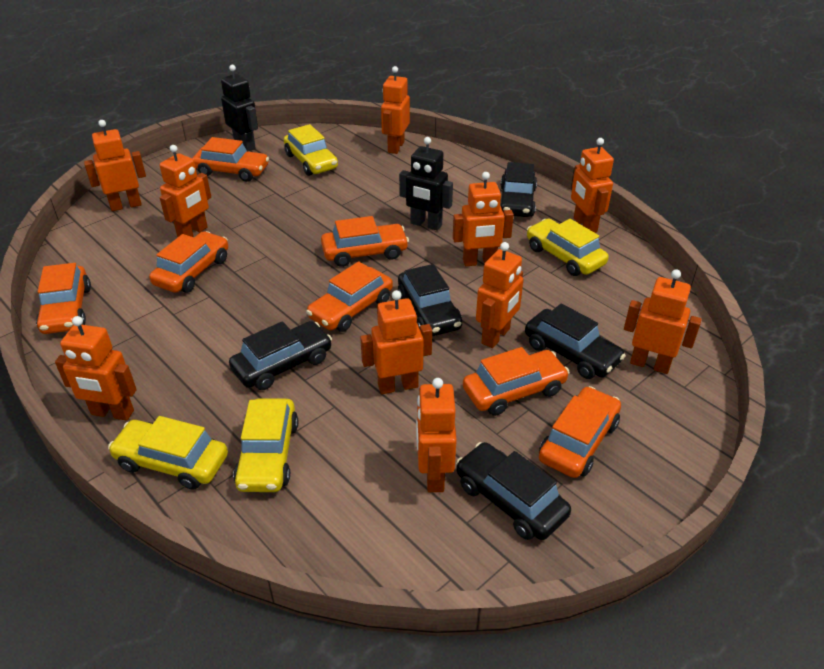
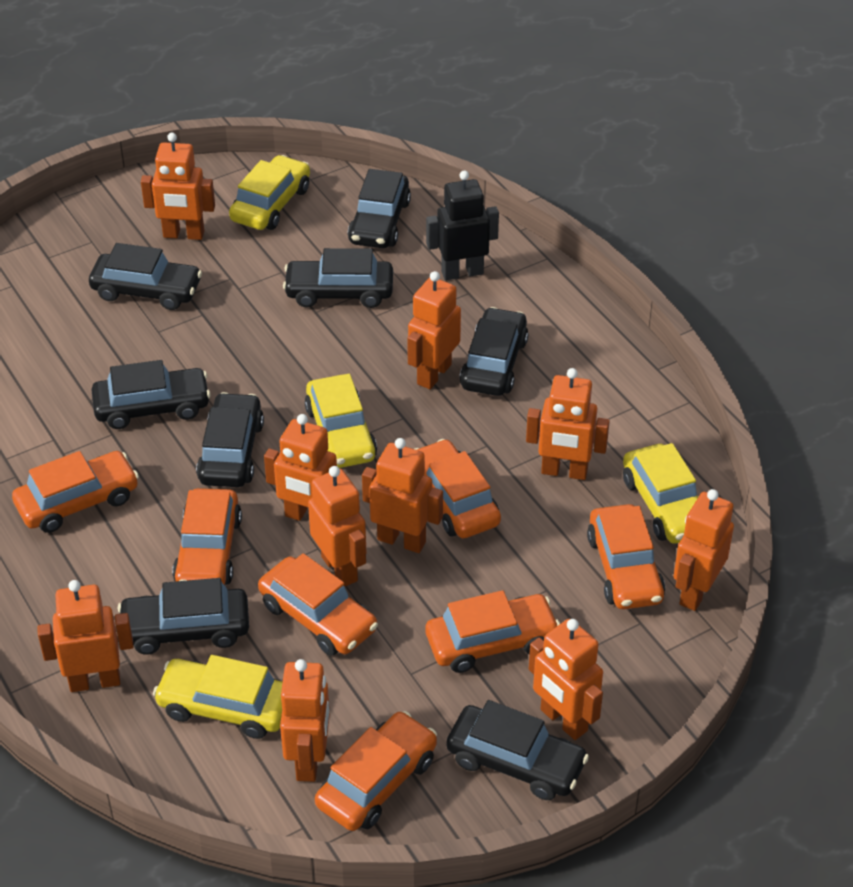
black car: 5 -> 8
black robot: 2 -> 1

